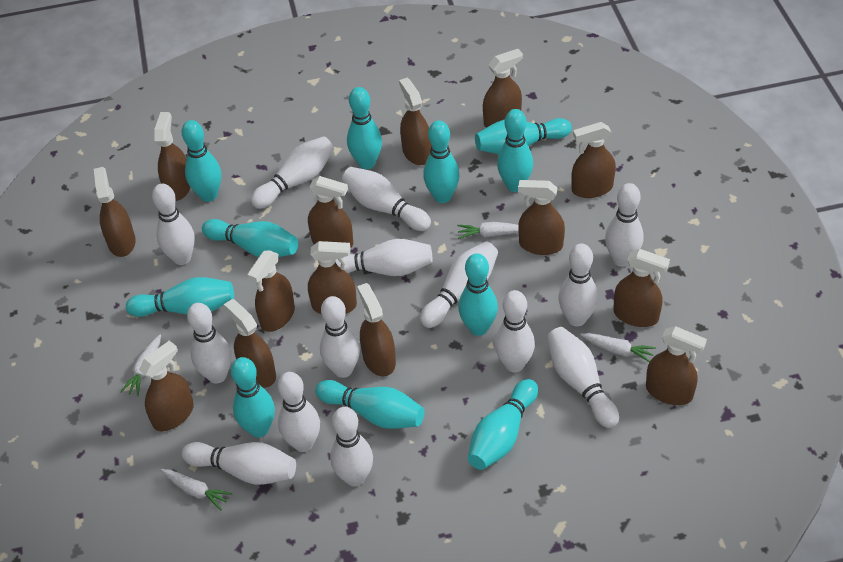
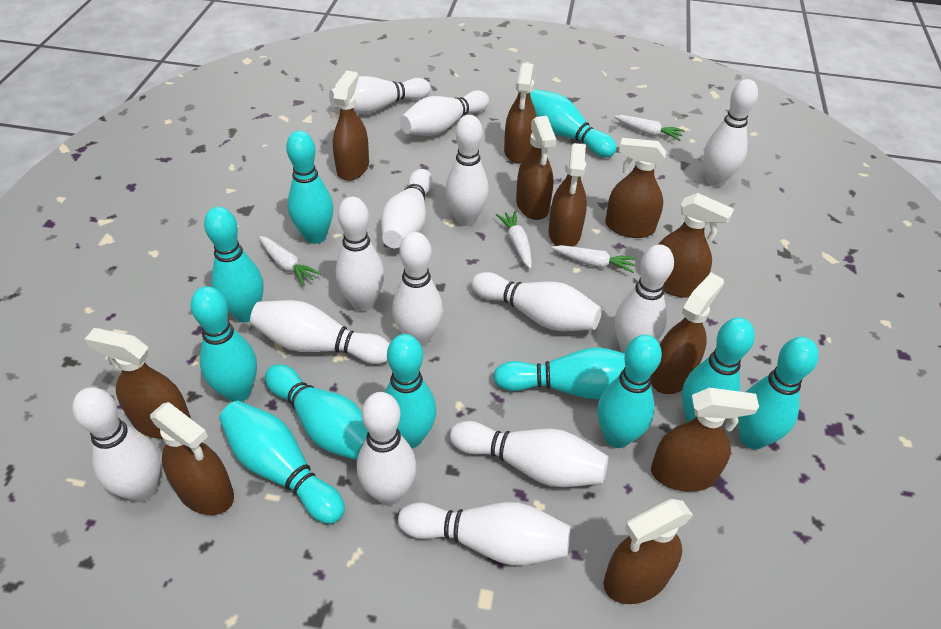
brown spray bottle: 14 -> 11

